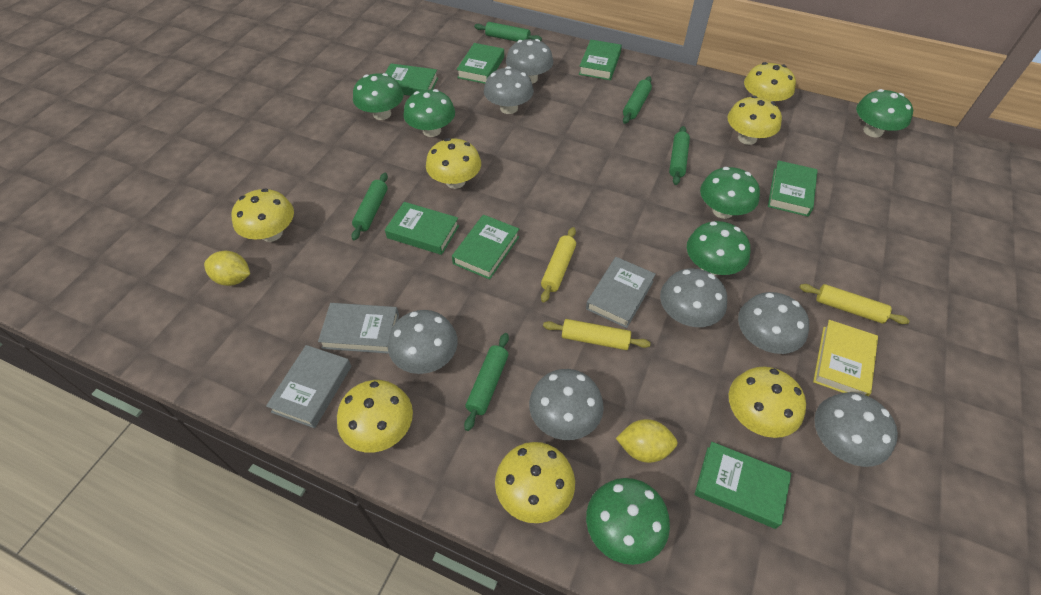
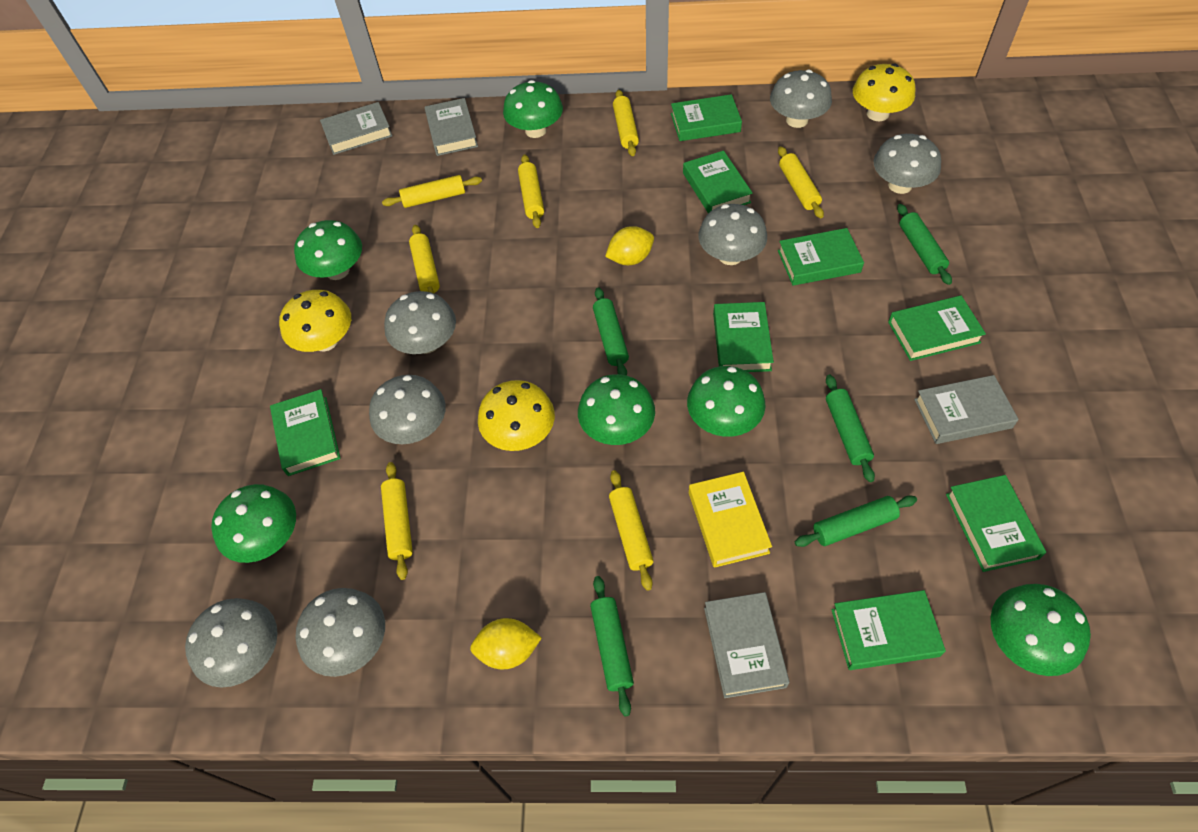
green book: 7 -> 8
grey book: 3 -> 4
yellow mushroom: 7 -> 3
yellow rolling pin: 3 -> 7

